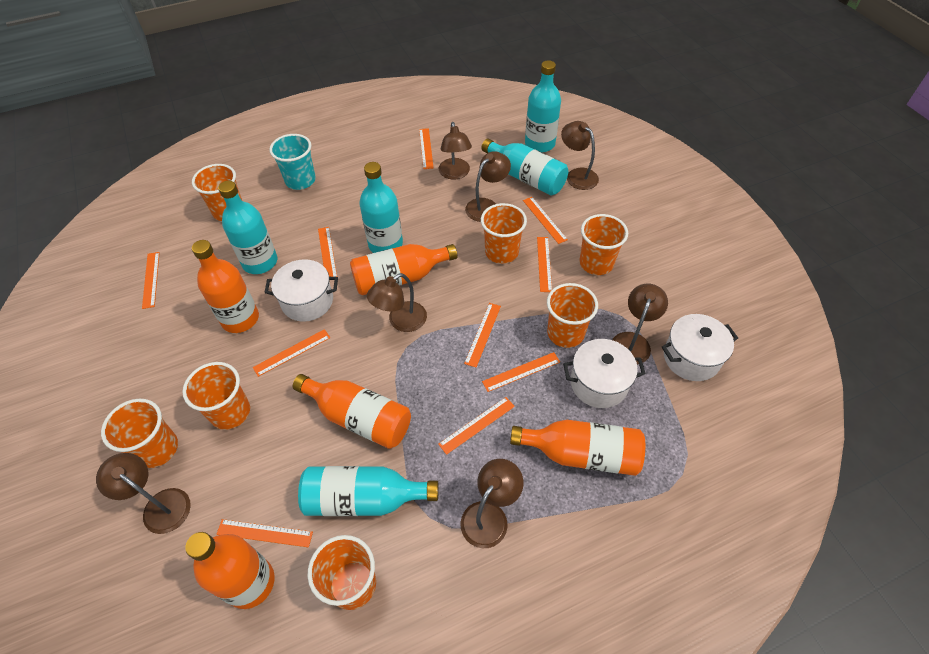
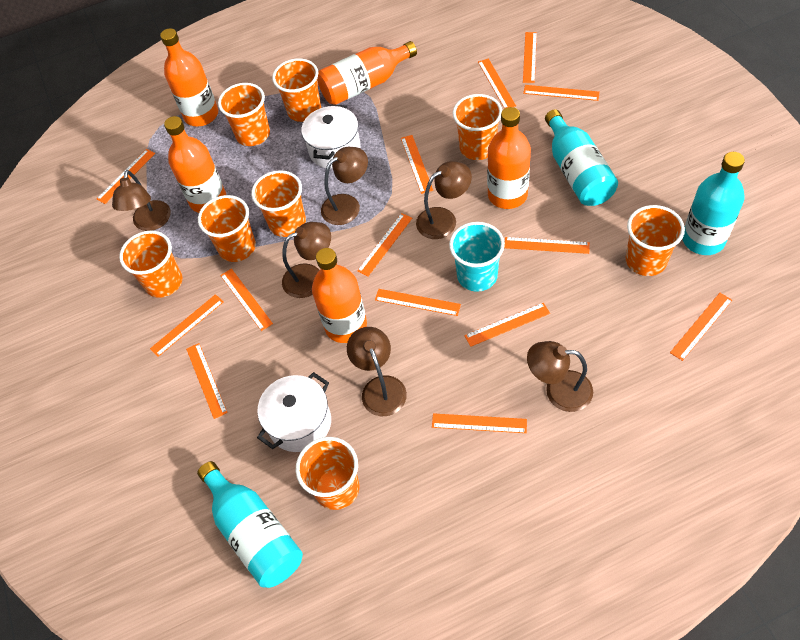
brown lamp: 7 -> 6
orange cup: 7 -> 8
orange ruler: 10 -> 14
turquoise bottle: 5 -> 3
white pot: 3 -> 2

